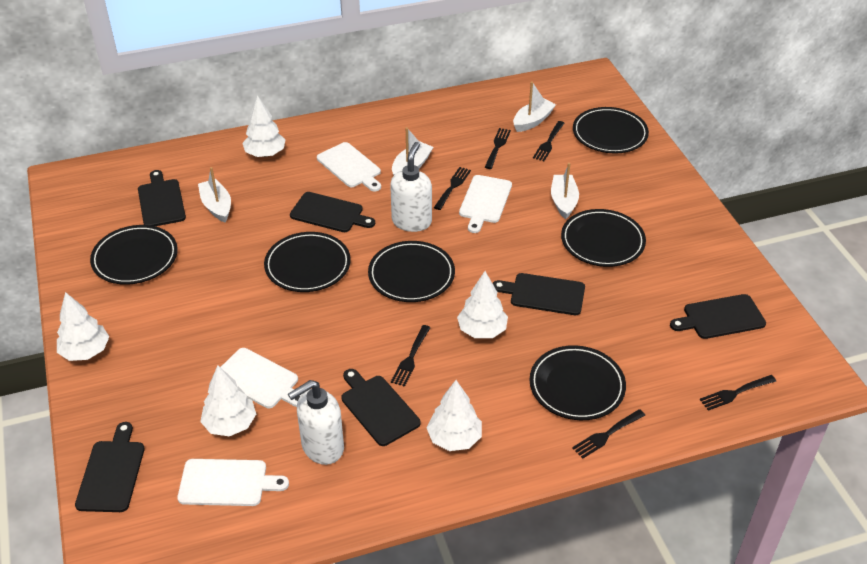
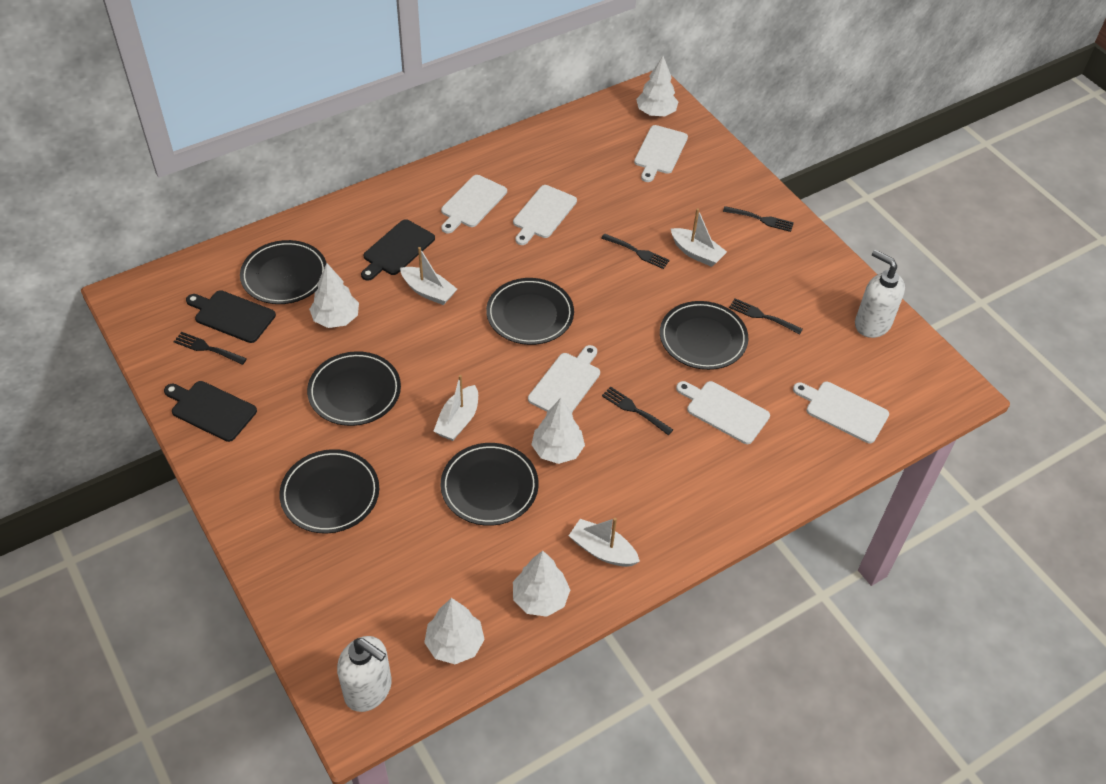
black cutting board: 6 -> 3
black fork: 6 -> 5
white cutting board: 4 -> 6

